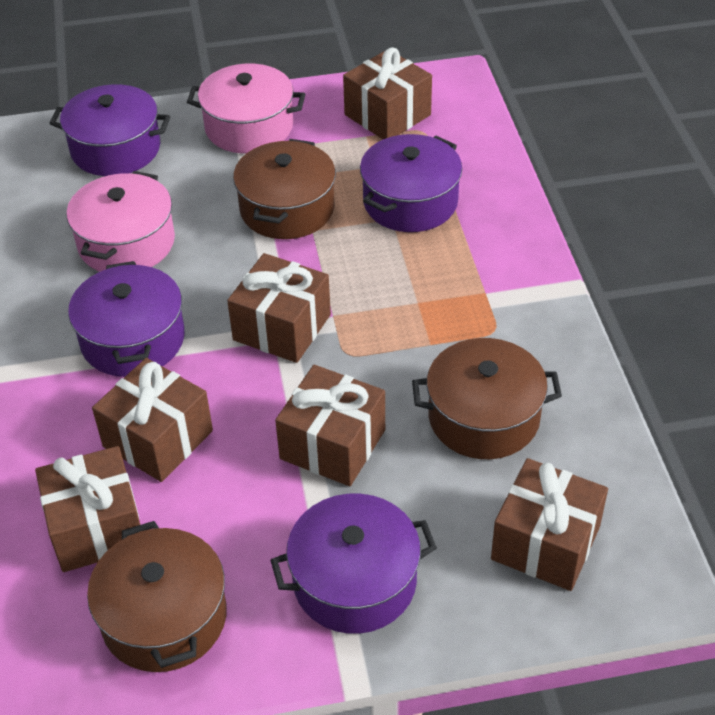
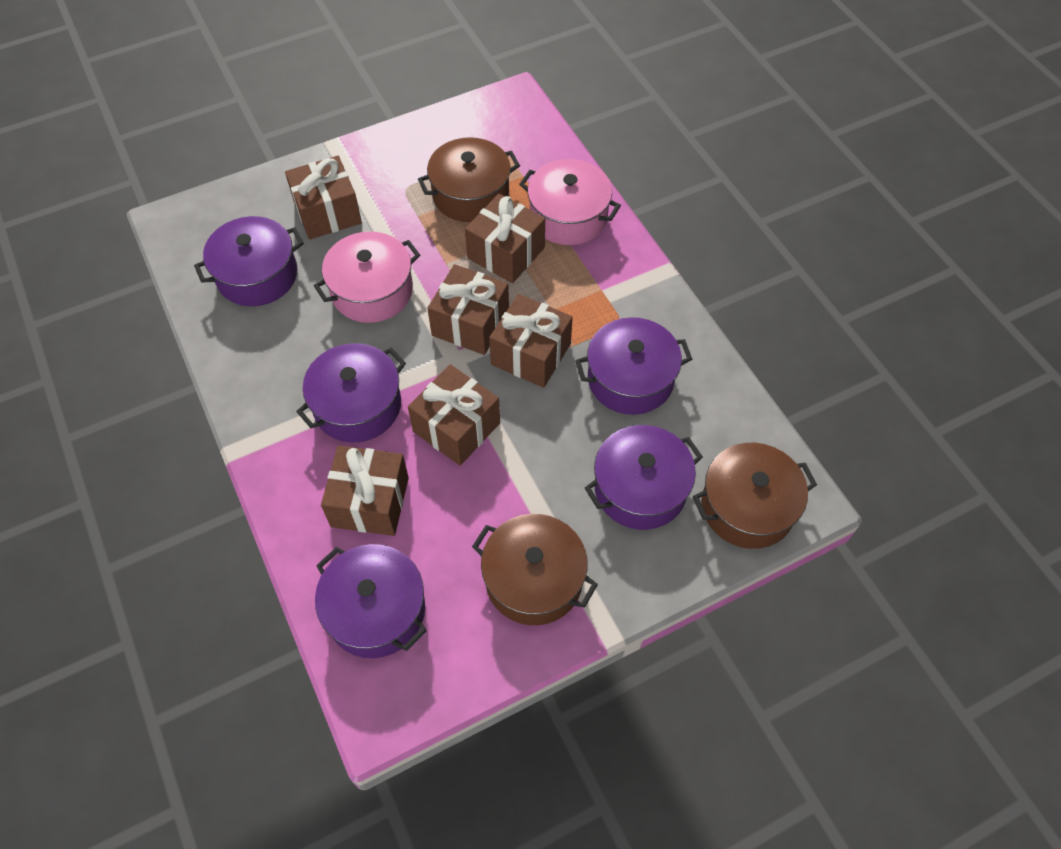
purple pot: 4 -> 5

